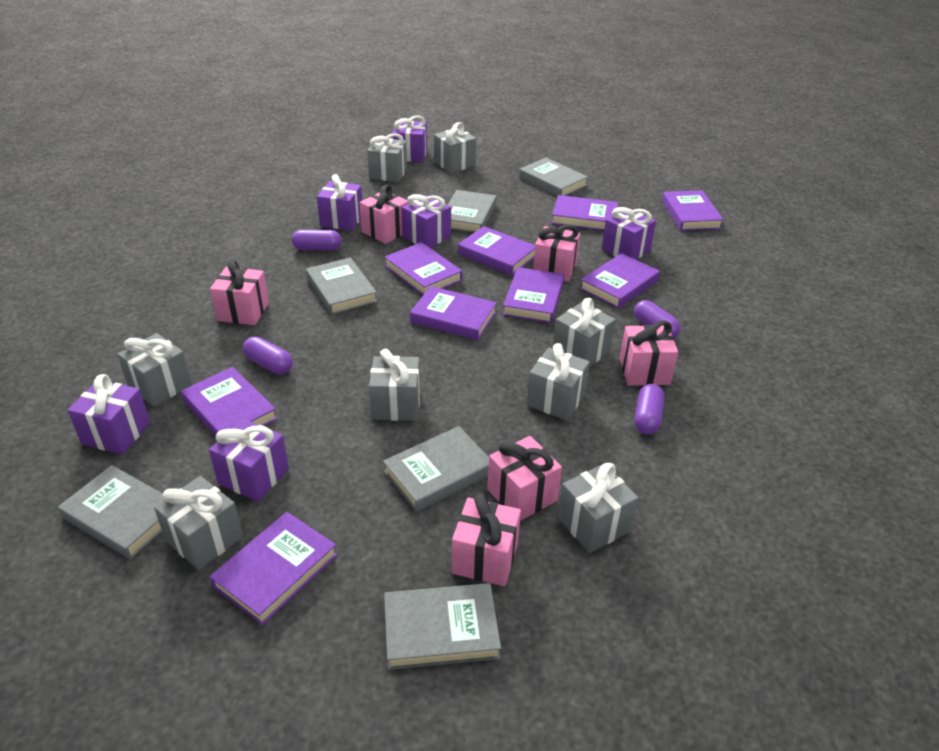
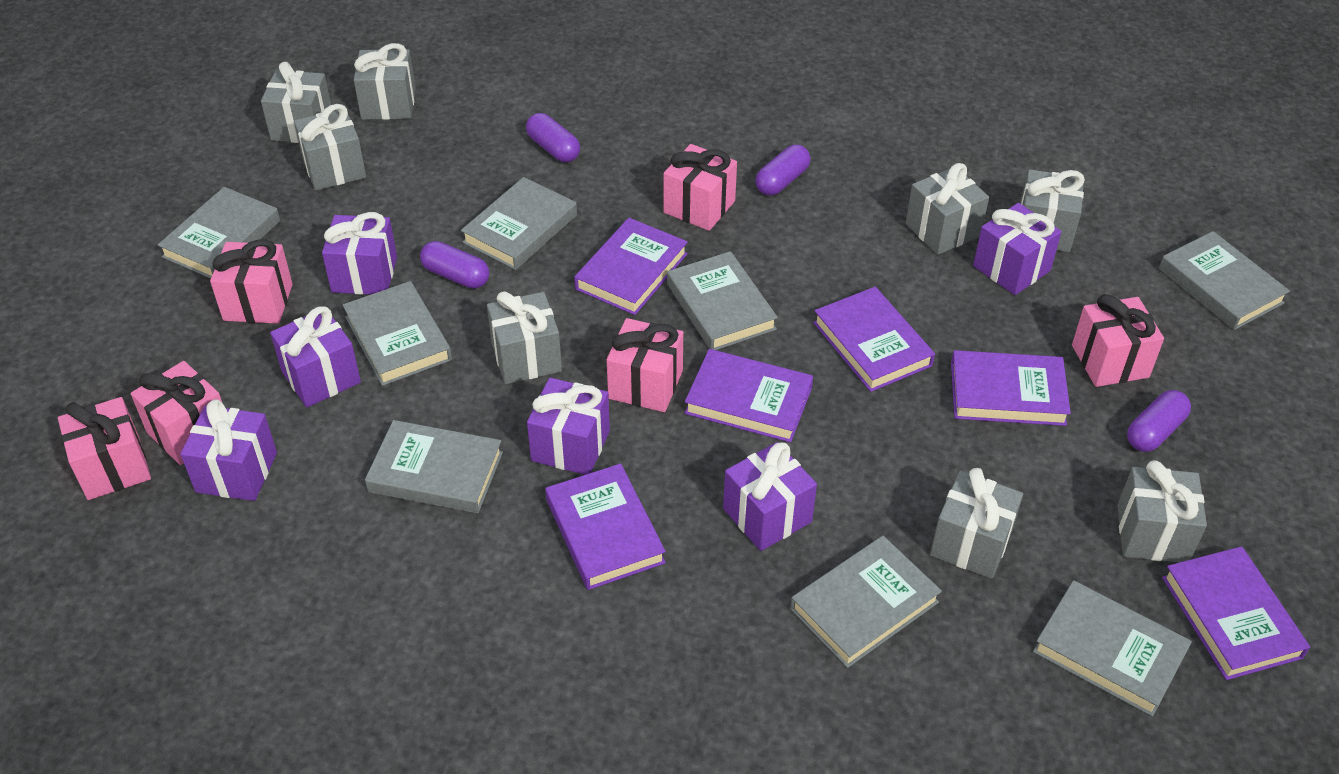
grey book: 6 -> 8
purple book: 9 -> 6

